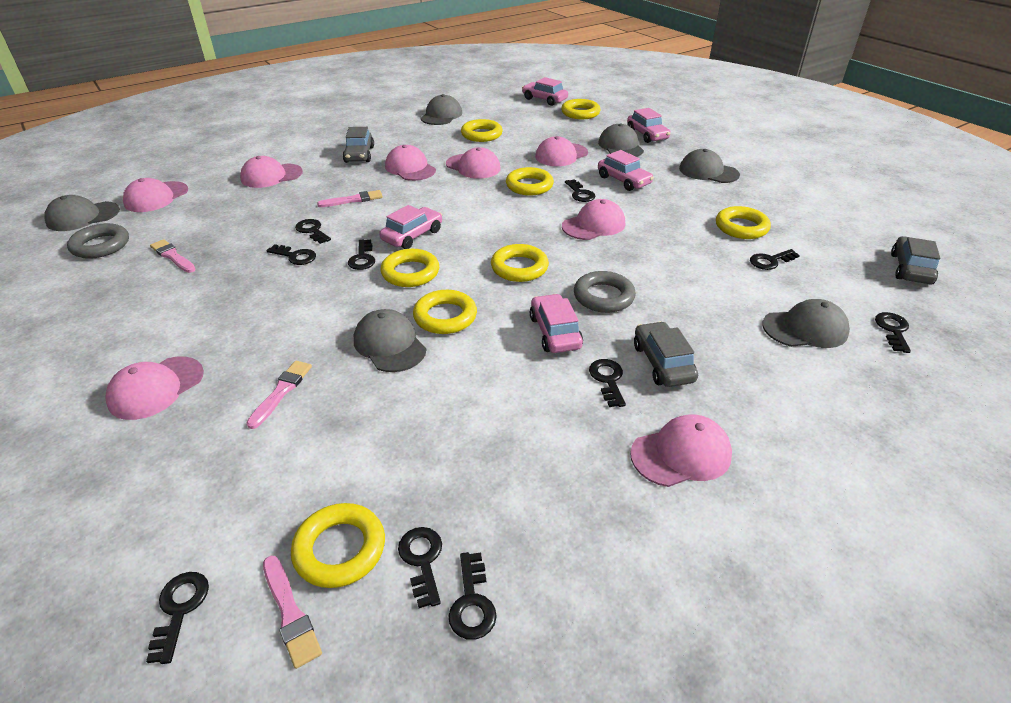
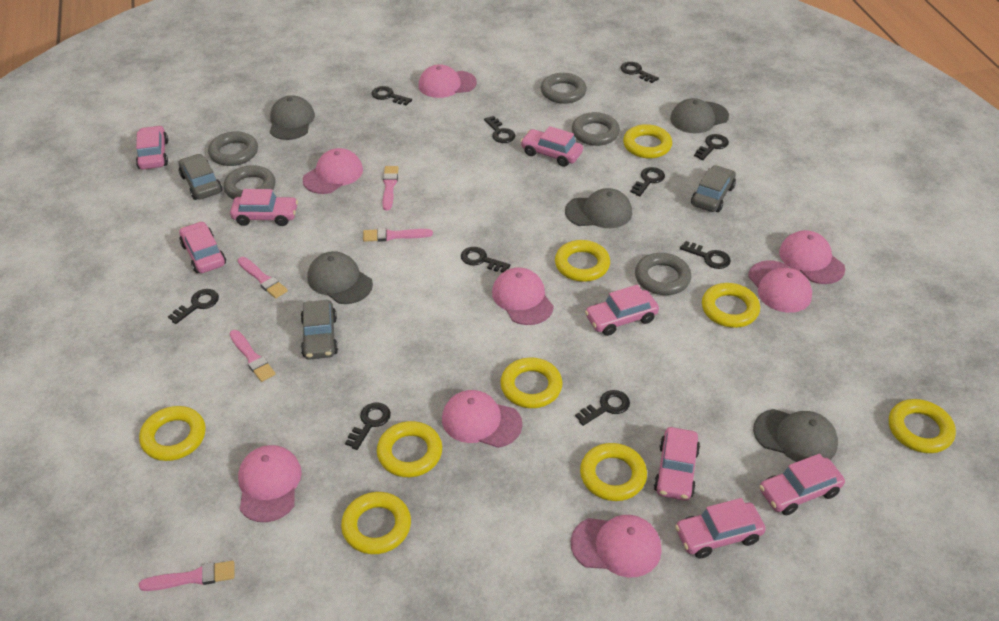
grey cap: 6 -> 5
grey ring: 2 -> 5
pink brush: 4 -> 5
pink car: 5 -> 8
yellow ring: 8 -> 9

